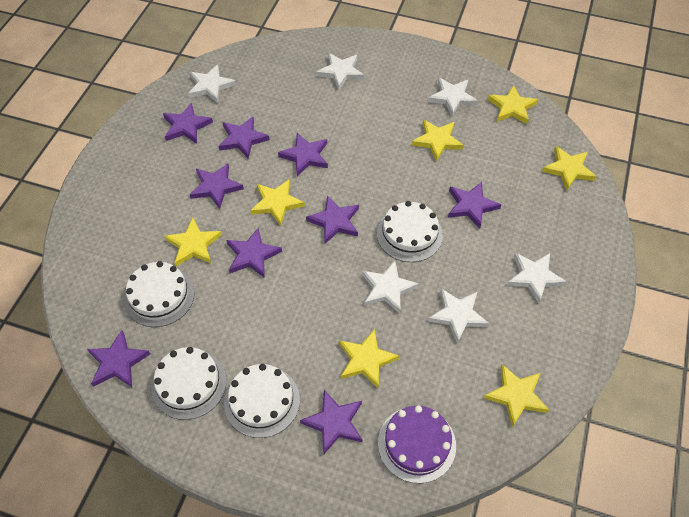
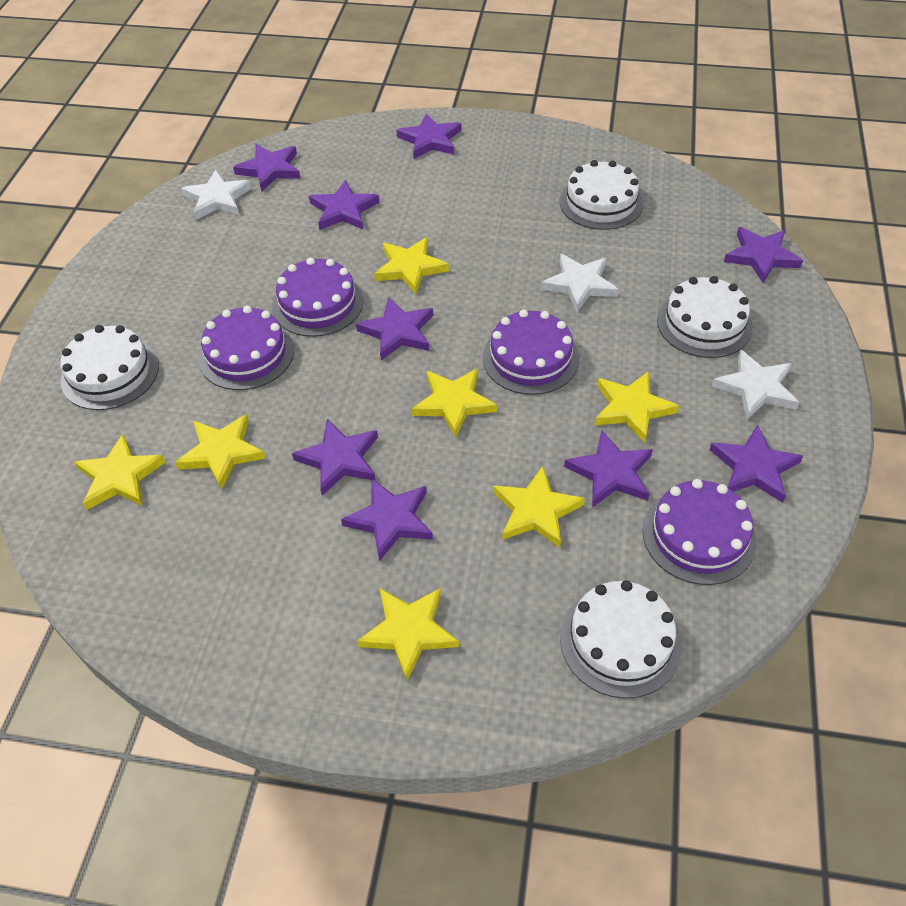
purple cake: 1 -> 4
white star: 6 -> 3

